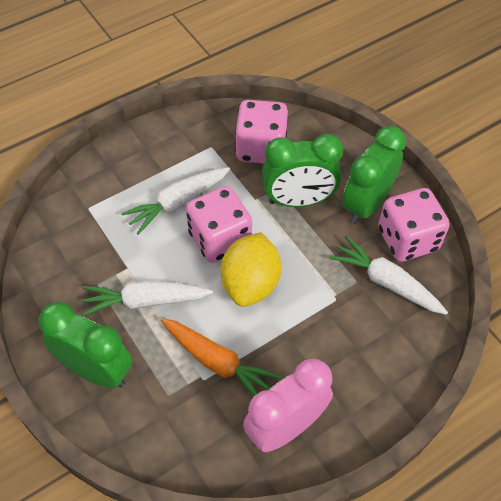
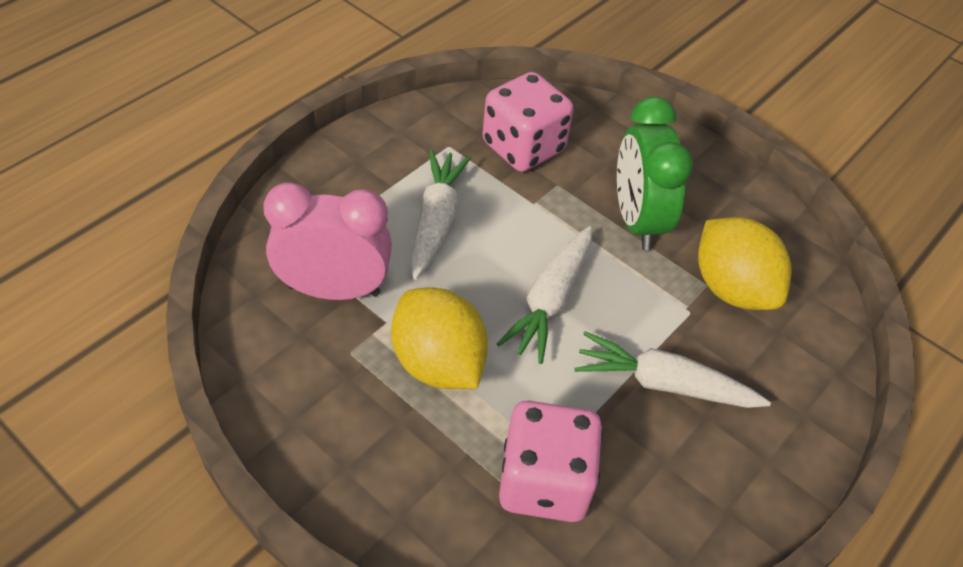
green clock: 3 -> 1
orange carrot: 1 -> 0
pink dice: 3 -> 2
yellow lemon: 1 -> 2

